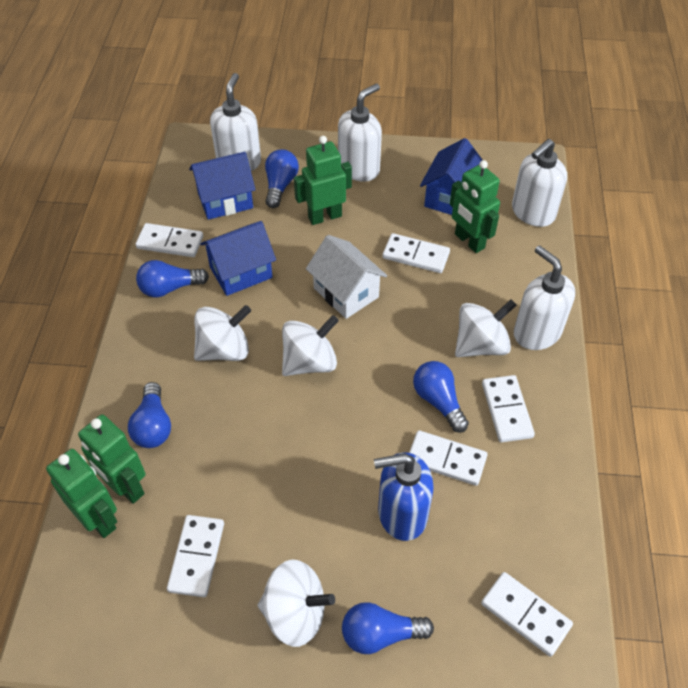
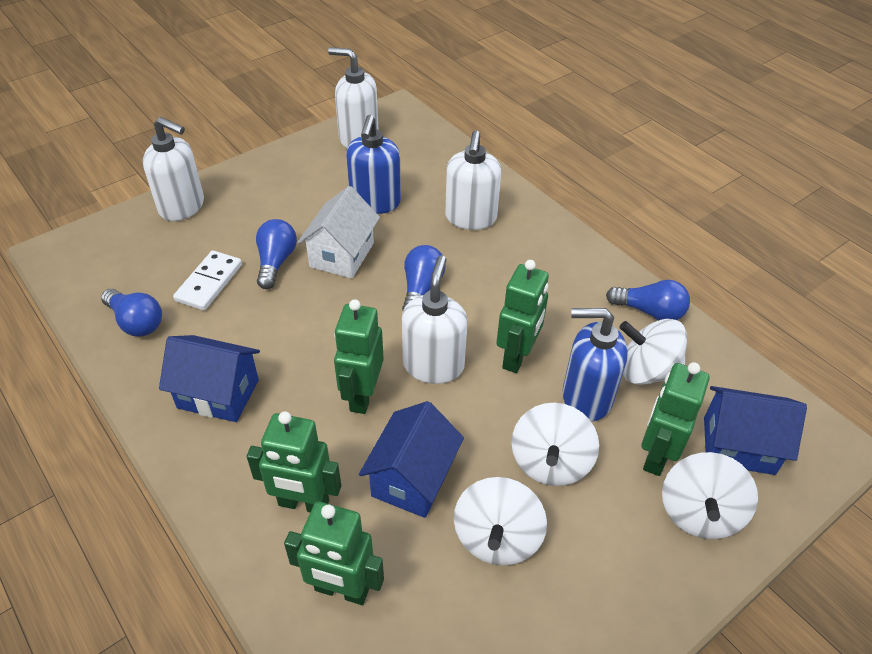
blue light bulb: 5 -> 4
blue soap dispenser: 1 -> 2
green robot: 4 -> 5
white domino: 6 -> 1

